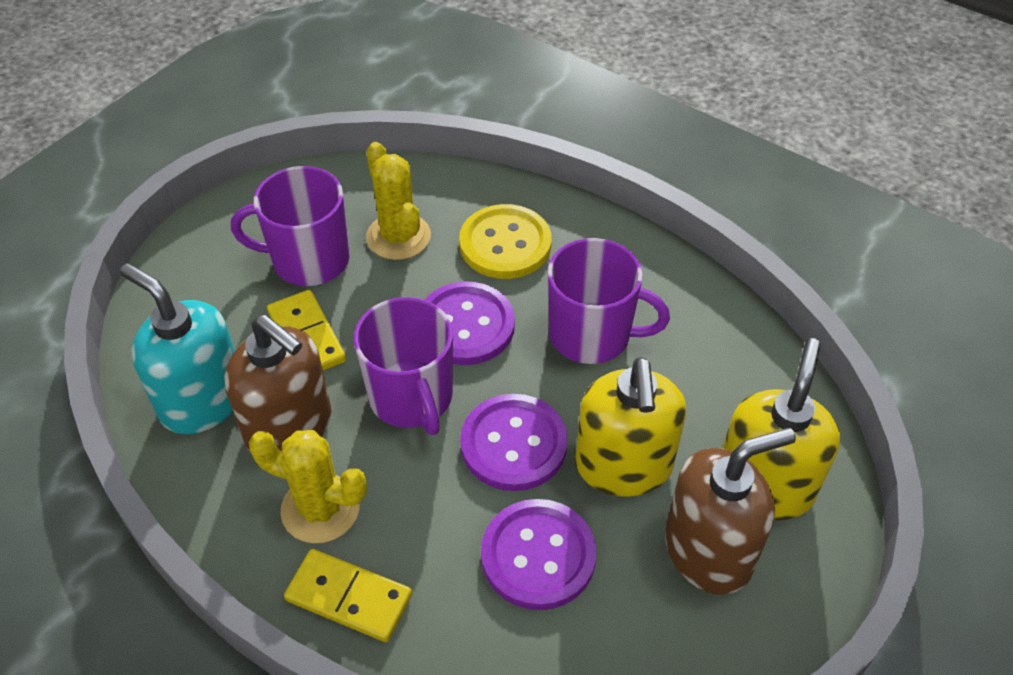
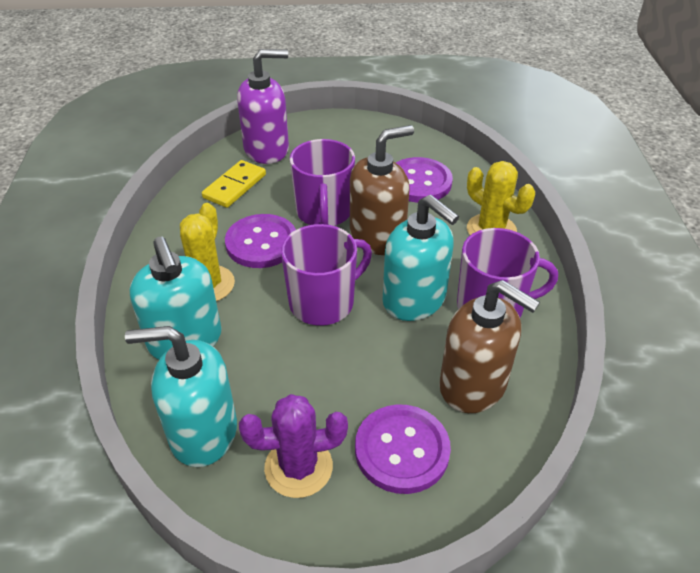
purple cactus: 0 -> 1
purple soap dispenser: 0 -> 1
turquoise soap dispenser: 1 -> 3
yellow button: 1 -> 0
yellow domino: 2 -> 1
yellow soap dispenser: 2 -> 0

